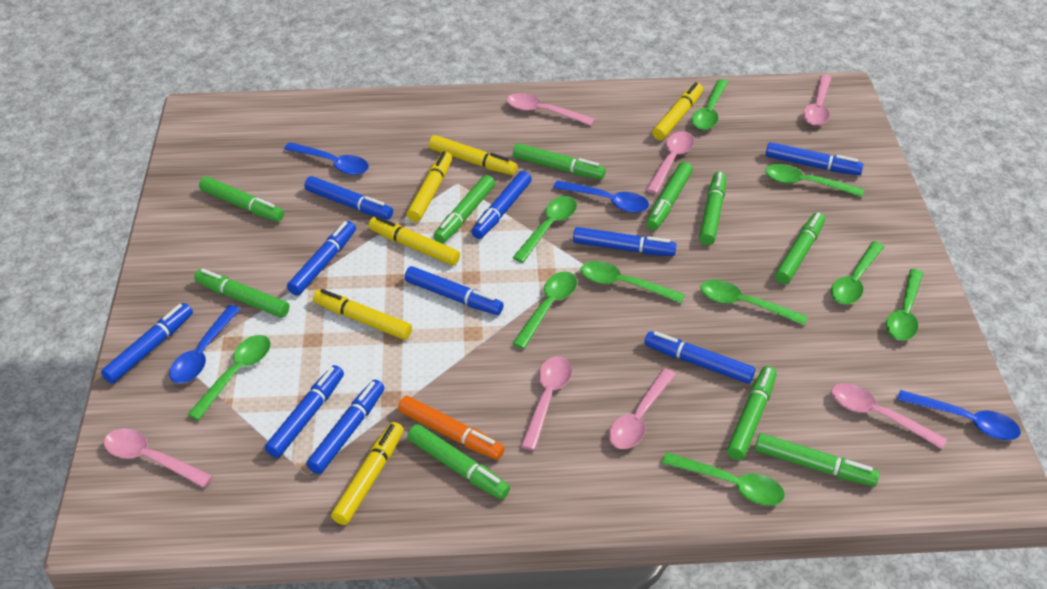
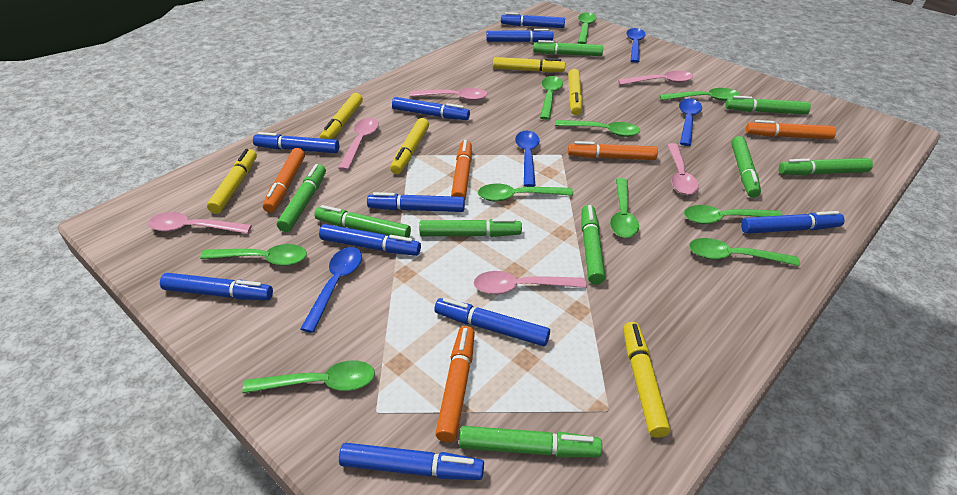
green marker: 10 -> 9
orange marker: 1 -> 5
pink spoon: 7 -> 6

